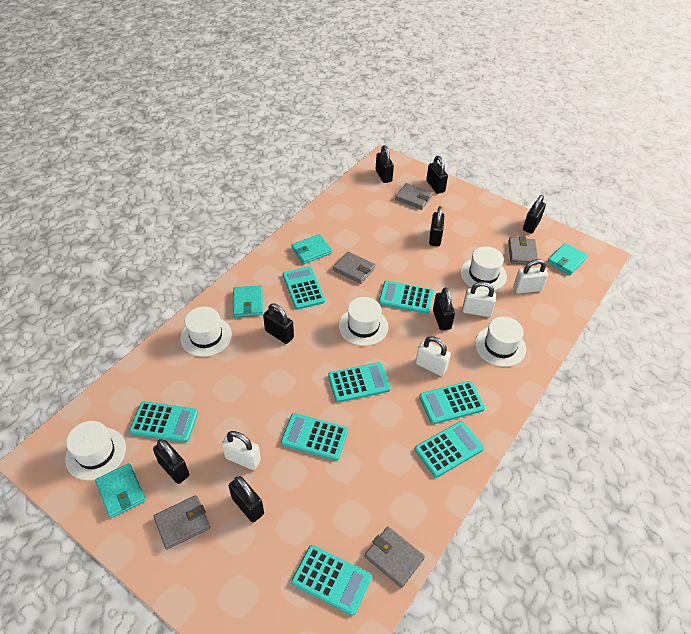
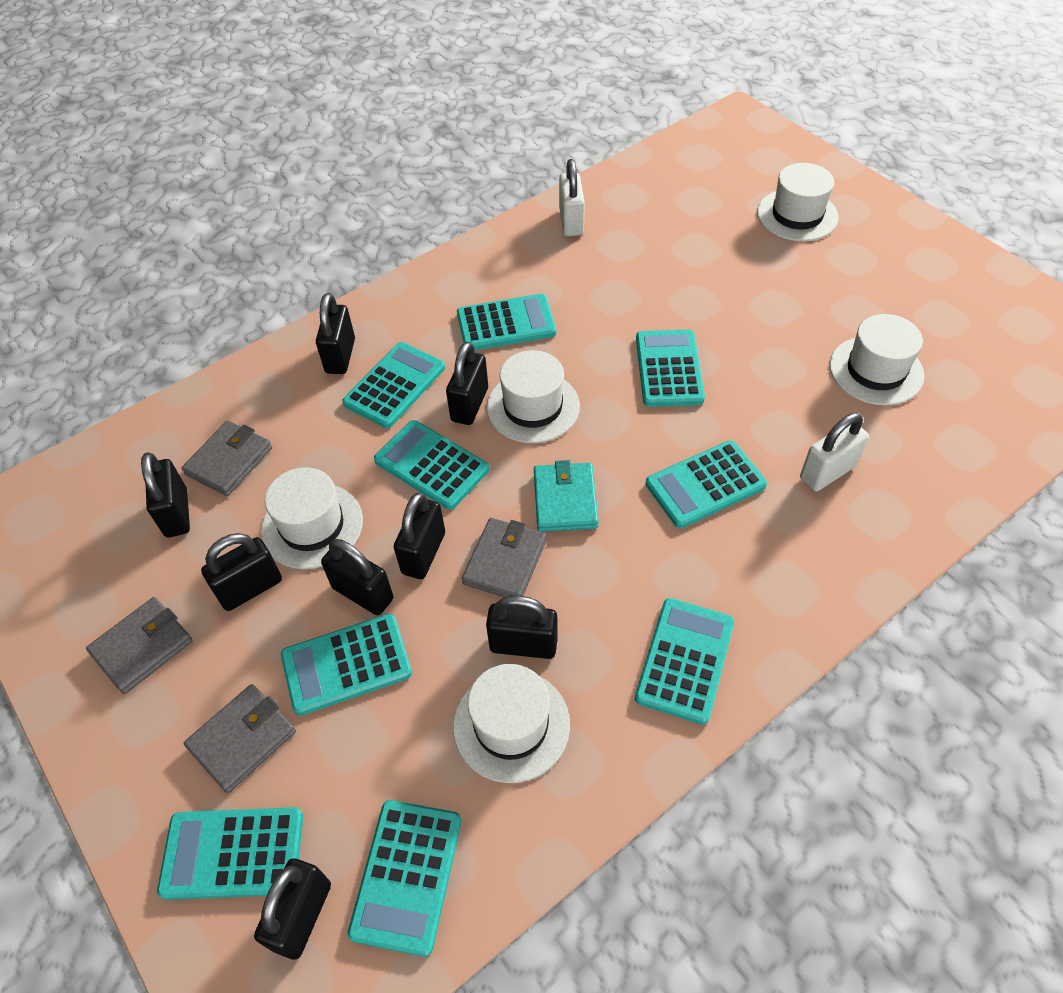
grey wallet: 5 -> 4
turquoise calculator: 8 -> 9
turquoise wallet: 4 -> 1
white padlock: 4 -> 2

